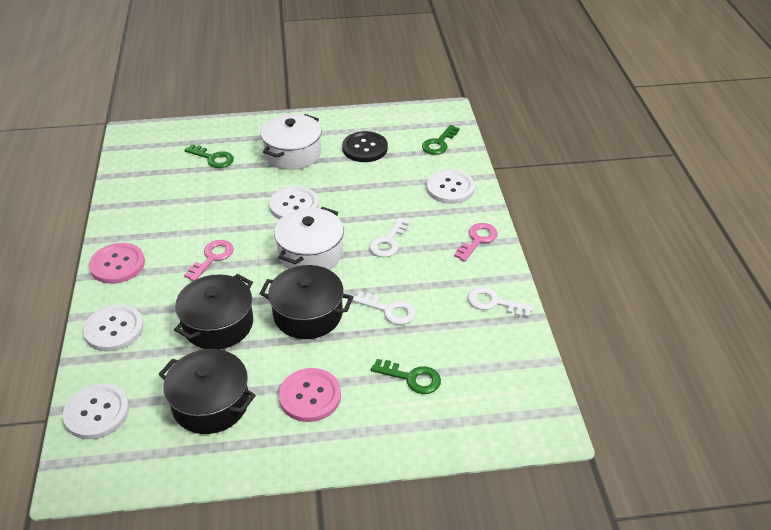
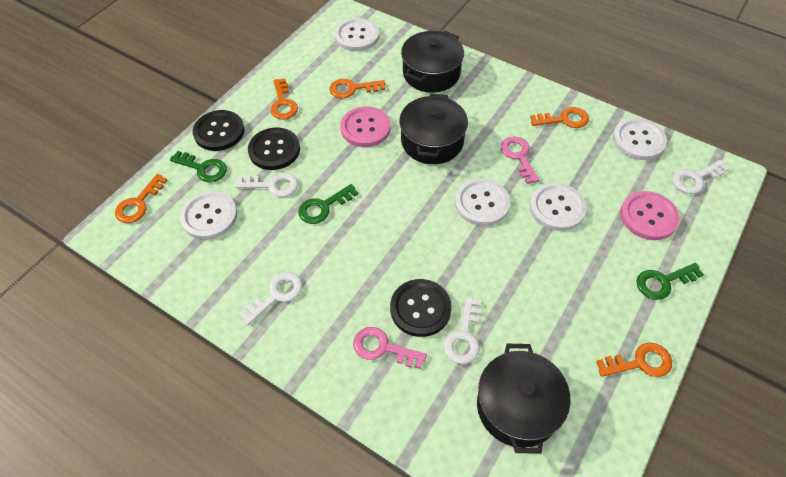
black button: 1 -> 3
orange key: 0 -> 5
white button: 4 -> 5
white key: 3 -> 4
white pot: 2 -> 0

